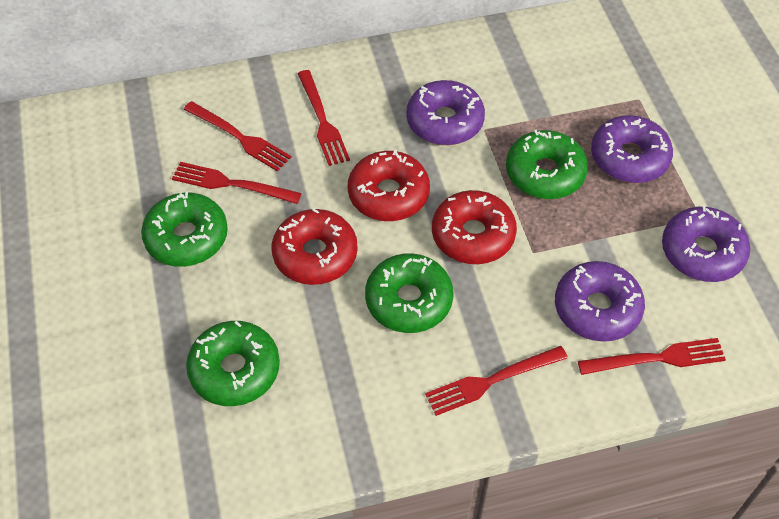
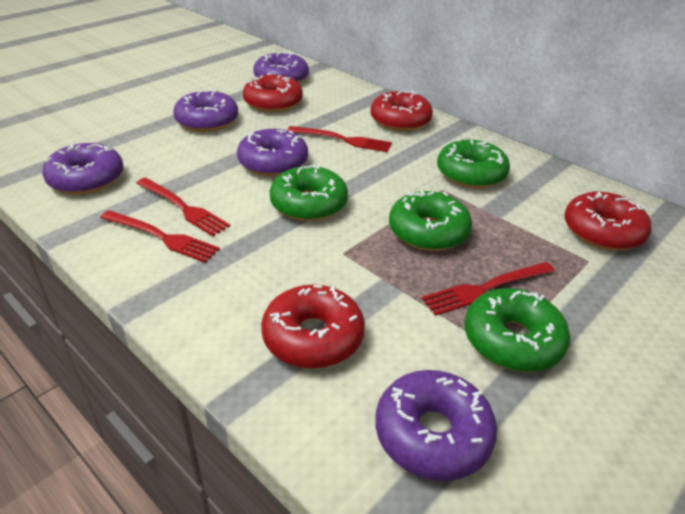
purple donut: 4 -> 5
red donut: 3 -> 4
red fork: 5 -> 4

